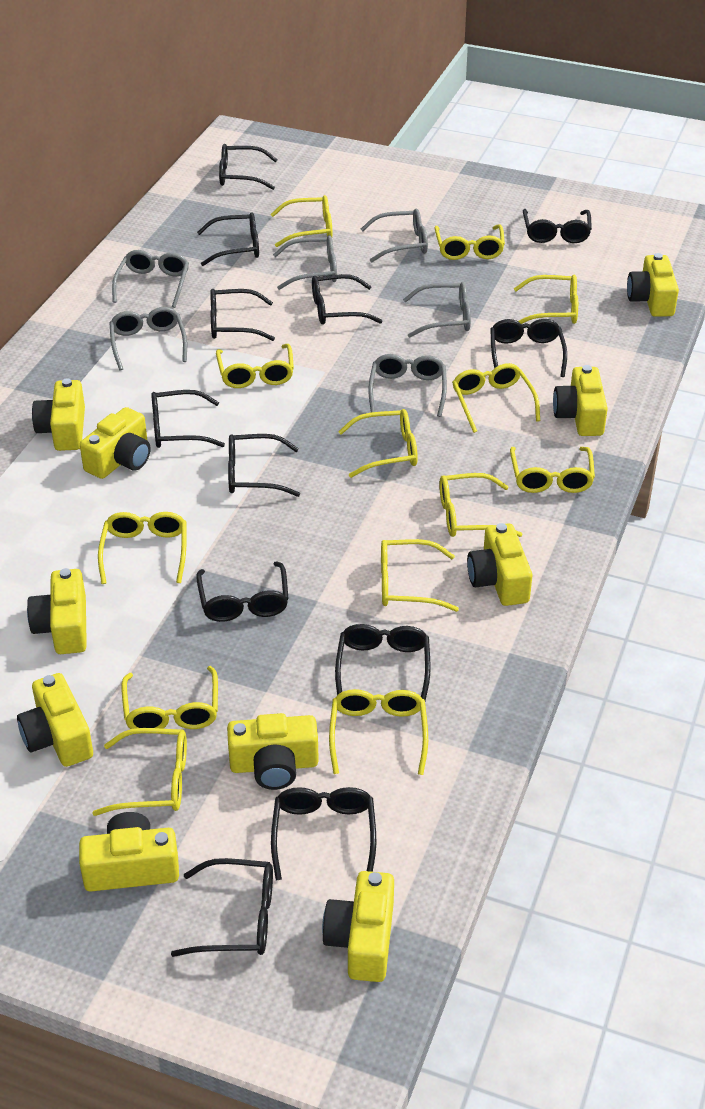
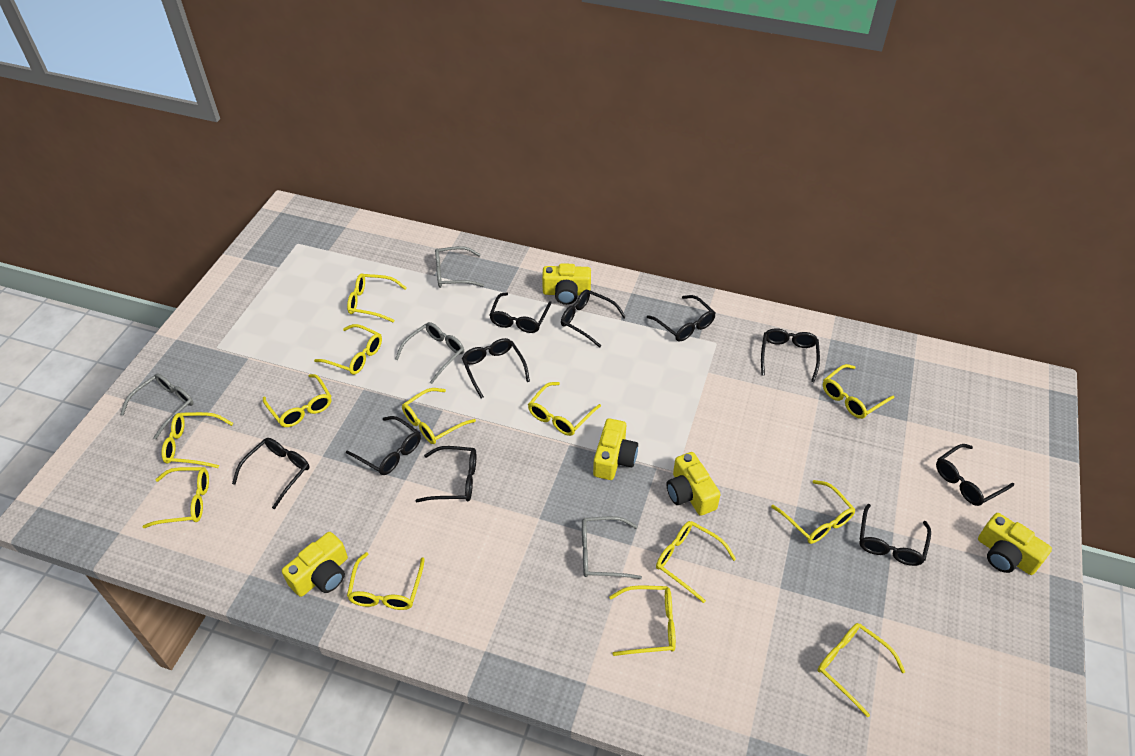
black glasses: 12 -> 10
grey glasses: 6 -> 4
yellow camera: 10 -> 5

